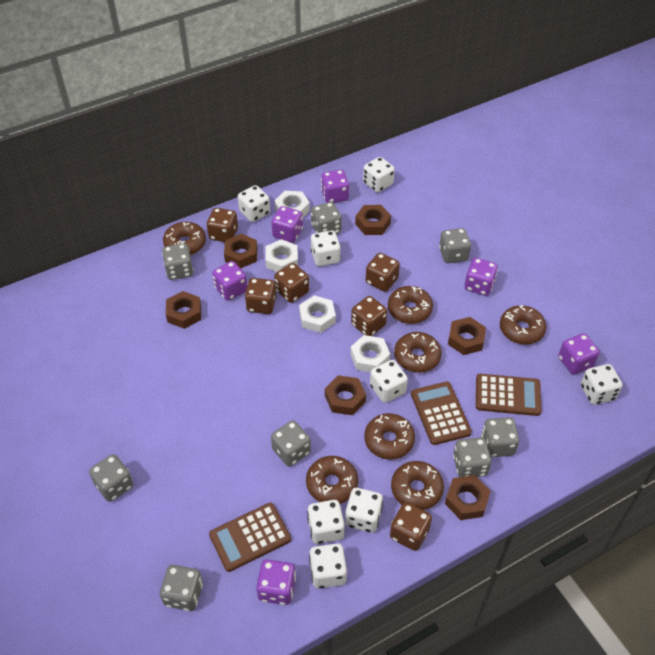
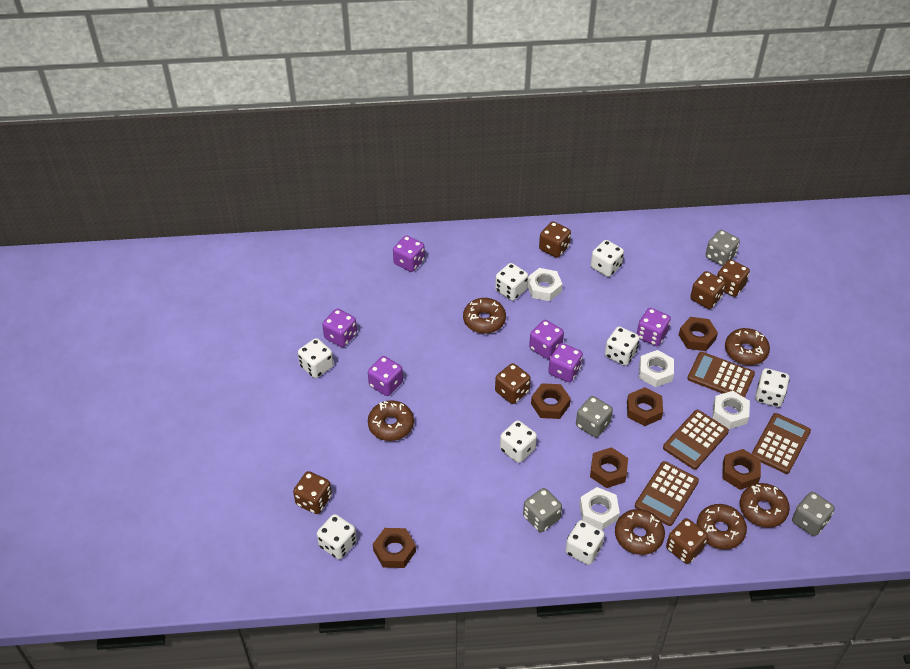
brown calculator: 3 -> 4
brown donut: 7 -> 6
grey dice: 8 -> 4

